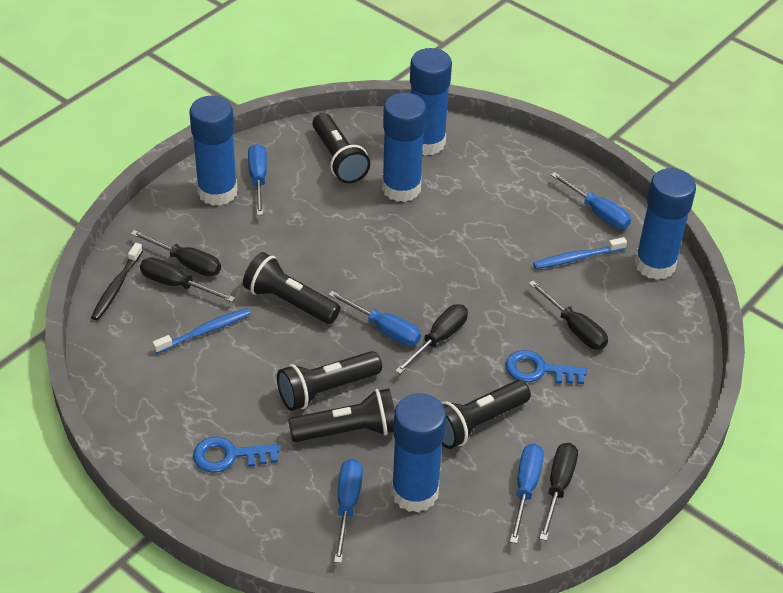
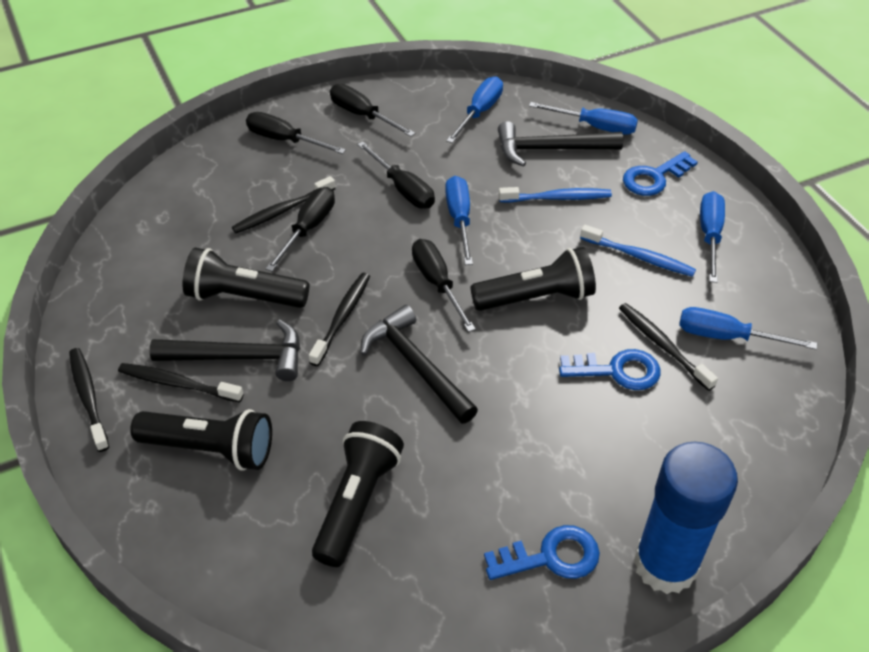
black flashlight: 5 -> 4
black hammer: 0 -> 3
black toothbrush: 1 -> 5
blue glue stick: 5 -> 1
blue key: 2 -> 3

